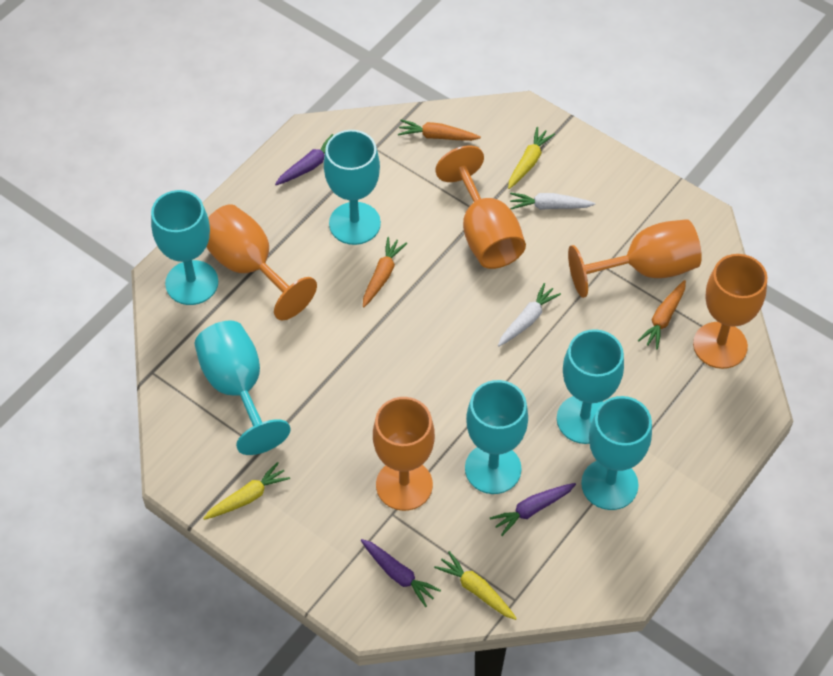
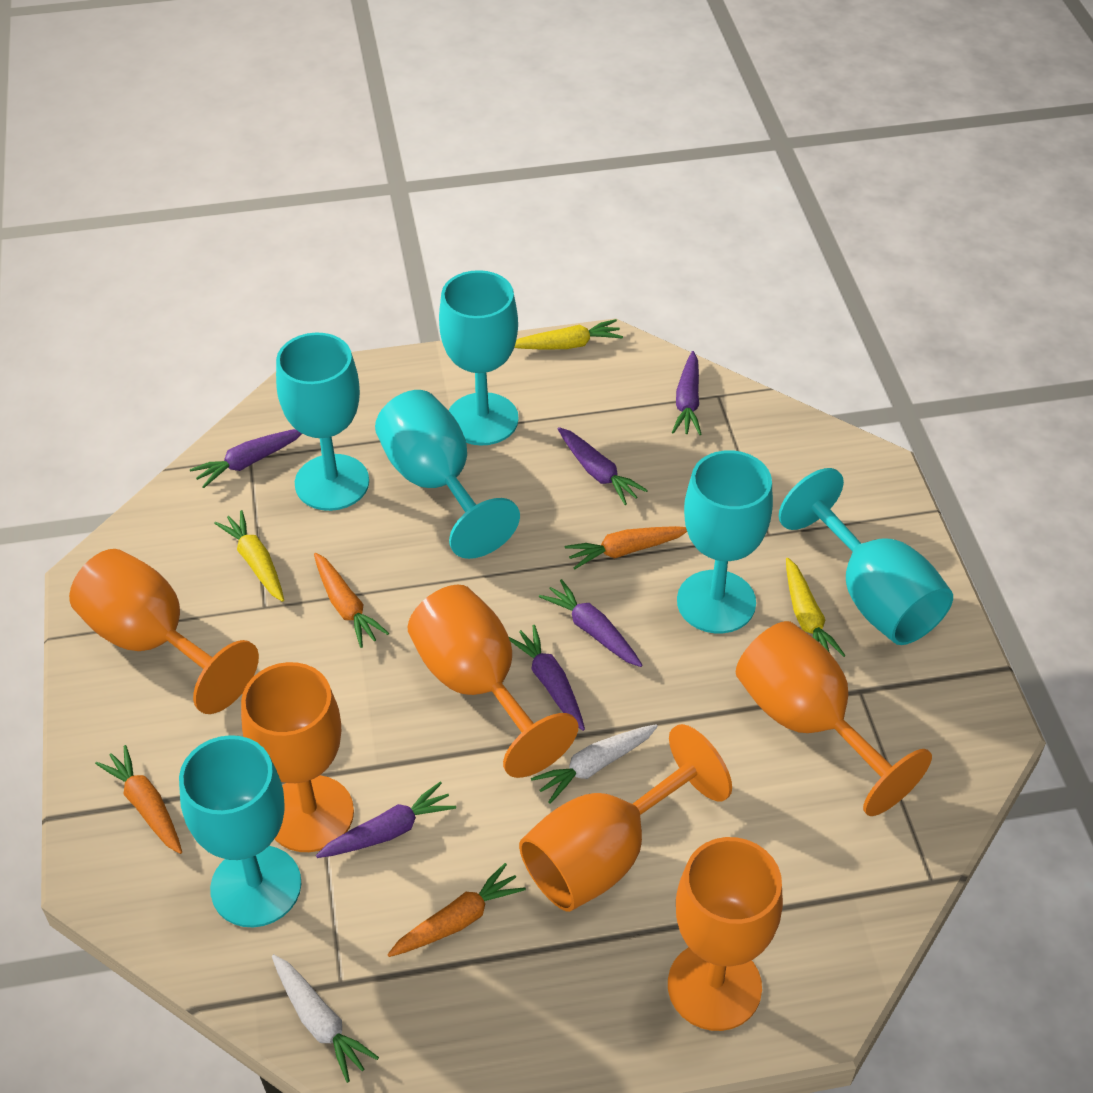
orange carrot: 3 -> 4
orange goblet: 5 -> 6
purple carrot: 3 -> 6

